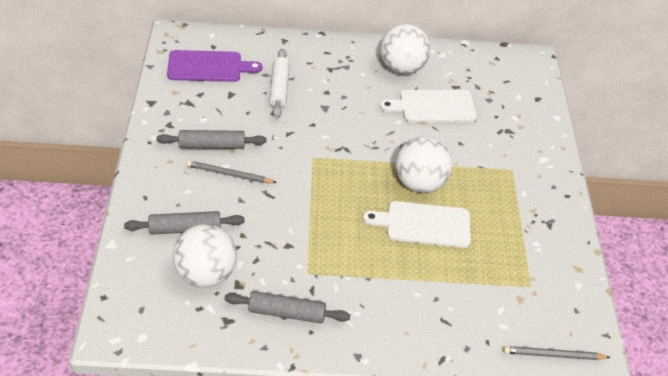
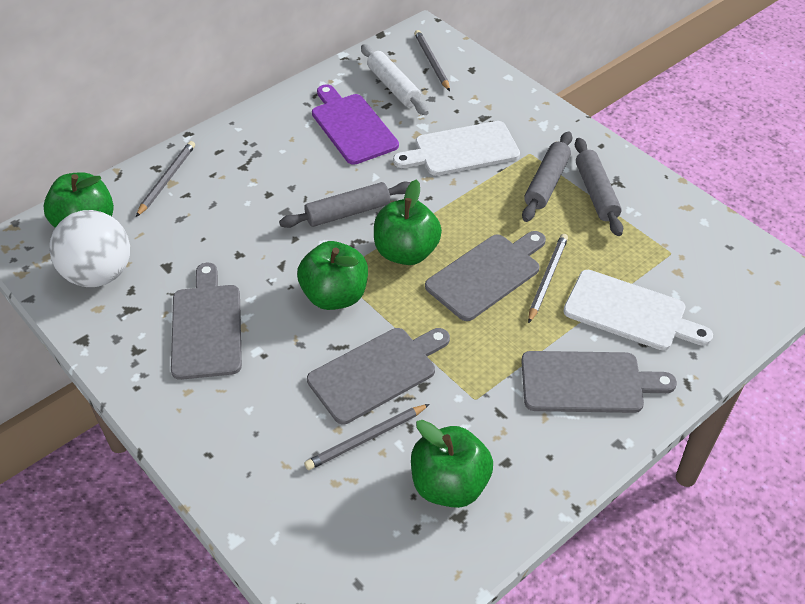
green apple: 0 -> 4
grey cutting board: 0 -> 4
grey pencil: 2 -> 4
white ball: 3 -> 1

